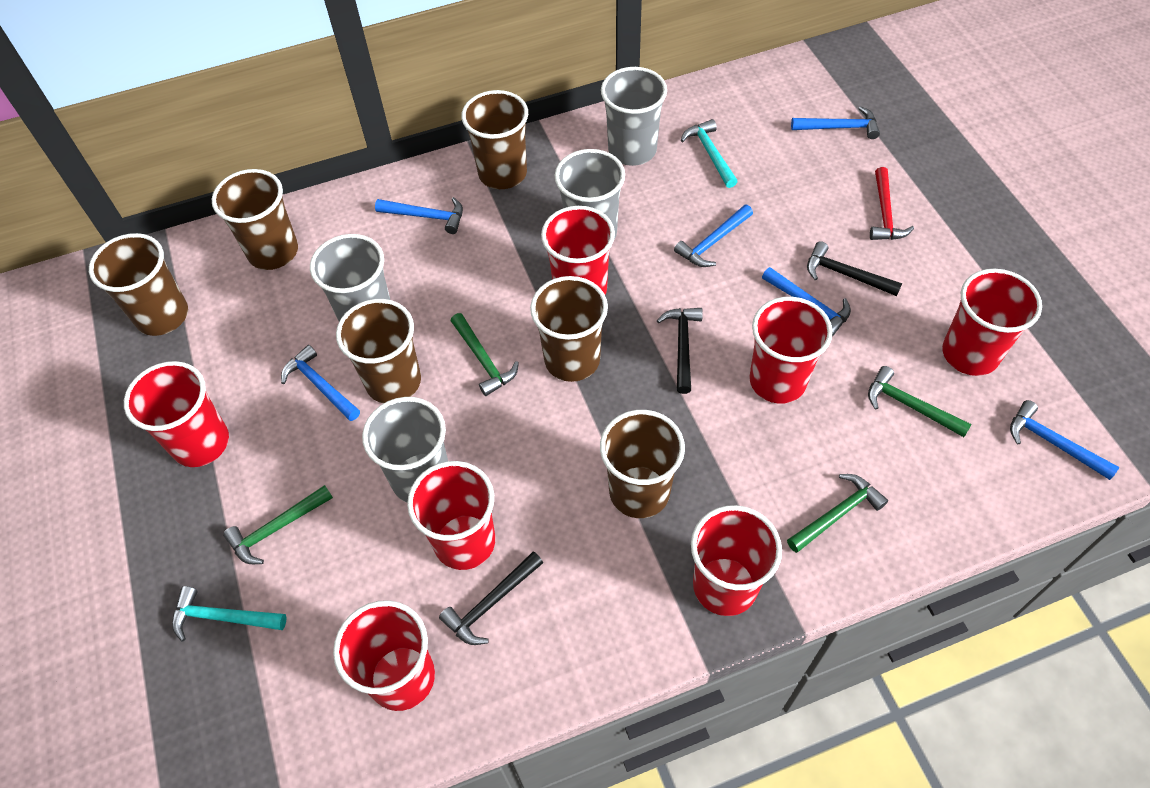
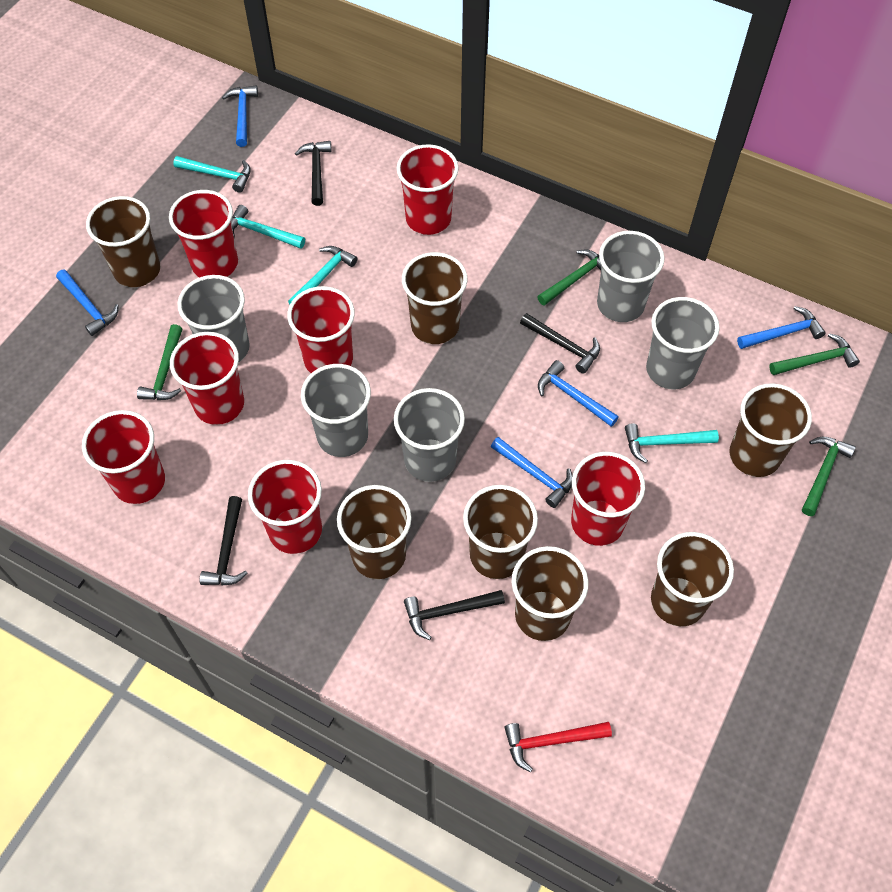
black hammer: 3 -> 4
blue hammer: 6 -> 5
brown cup: 6 -> 7
grey cup: 4 -> 5
turquoise hammer: 2 -> 4

